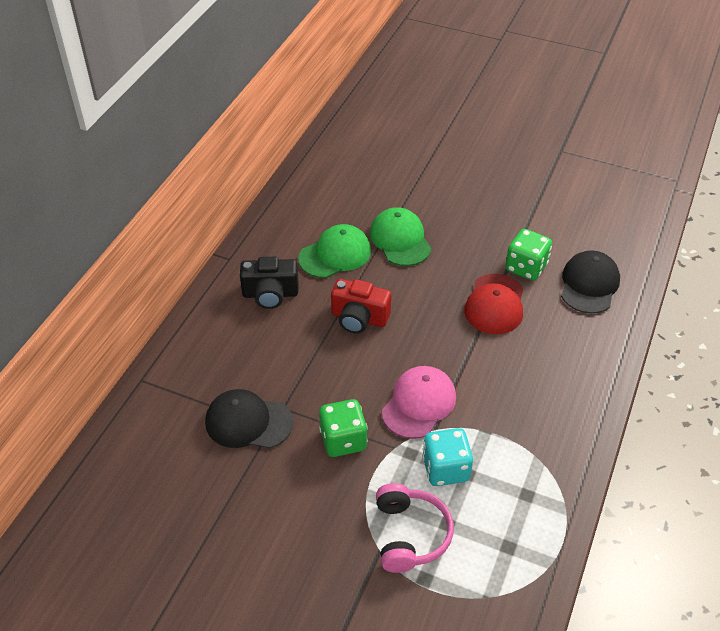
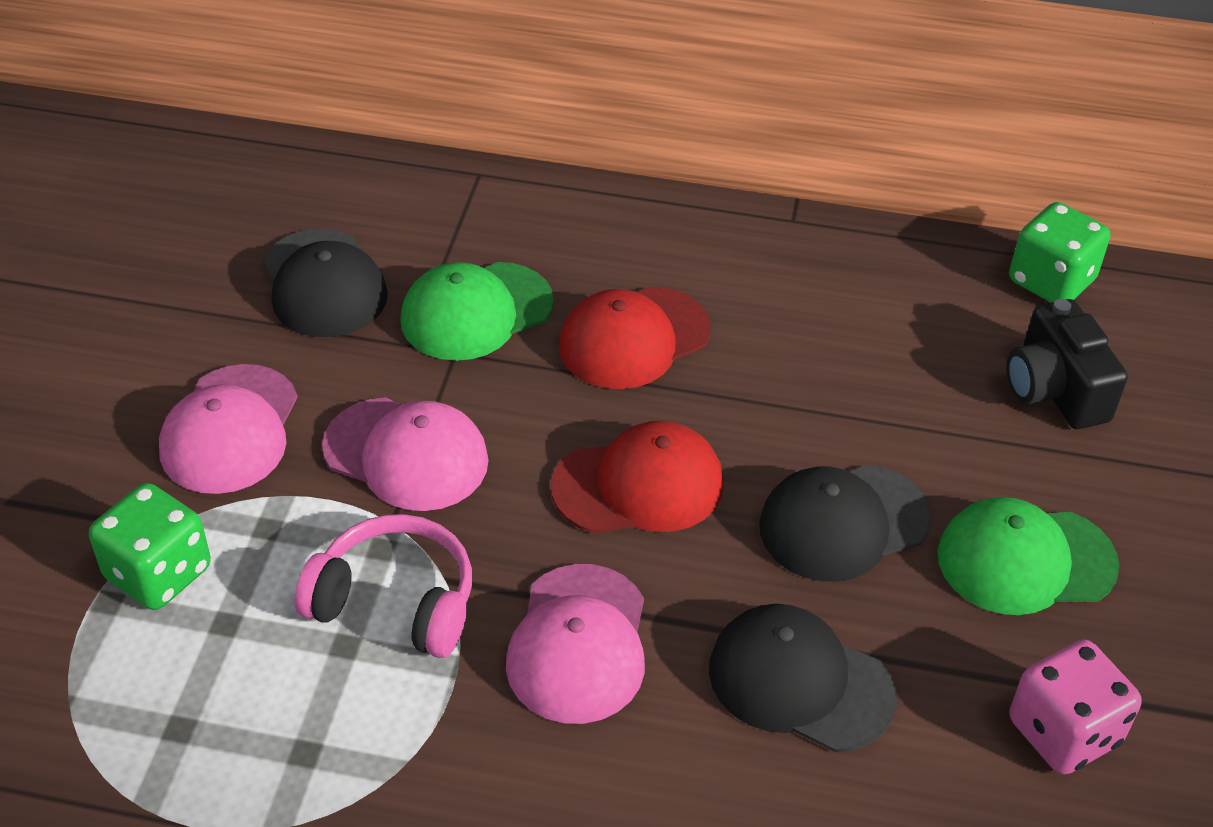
black cap: 2 -> 3
pink cap: 1 -> 3
pink dice: 0 -> 1
red camera: 1 -> 0
red cap: 1 -> 2
turquoise dice: 1 -> 0

